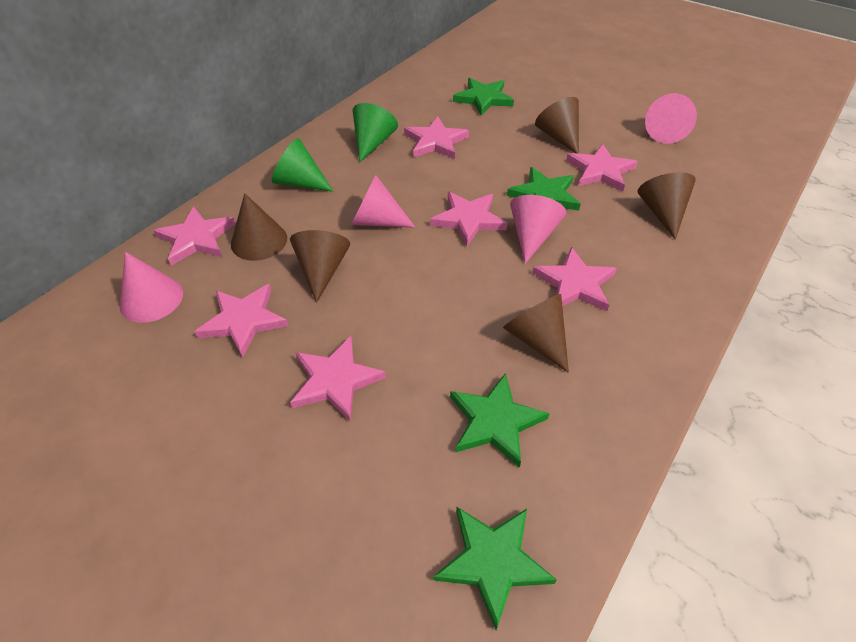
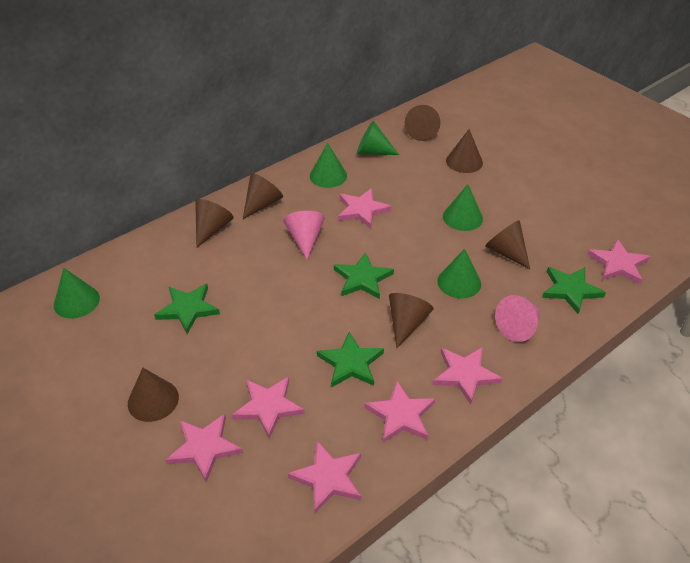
brown cone: 5 -> 7
green cone: 2 -> 5
pink cone: 4 -> 2

